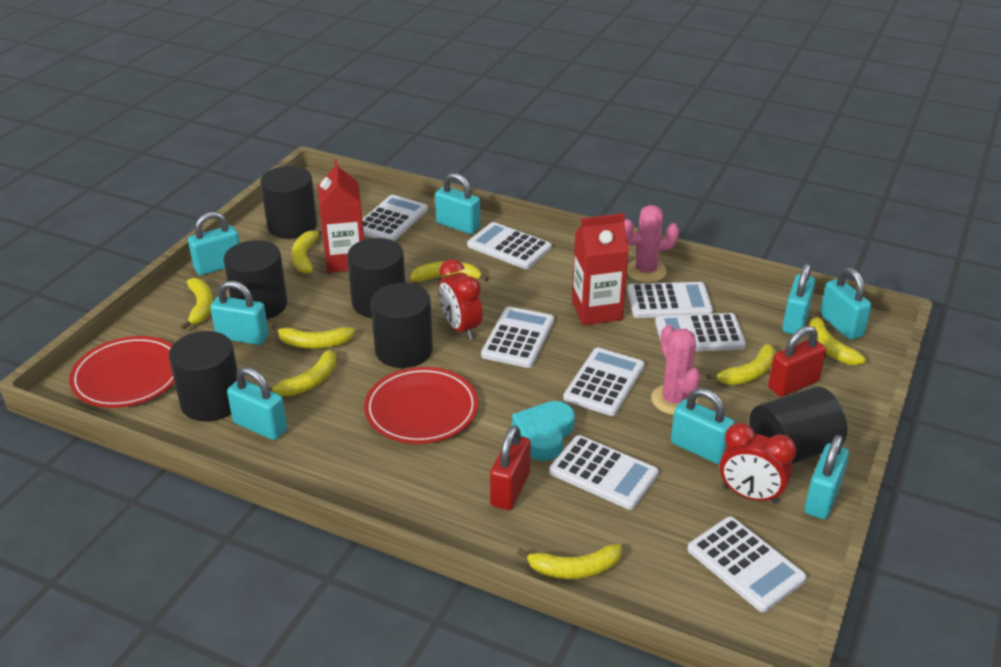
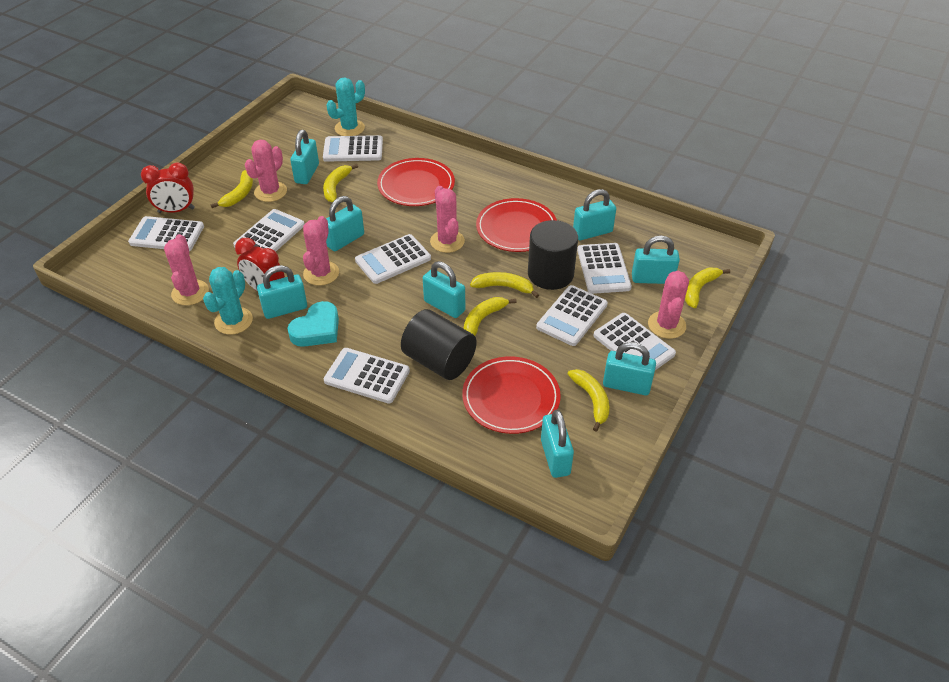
black cylinder: 6 -> 2
pink cactus: 2 -> 5
red carton: 2 -> 0
red padlock: 2 -> 0
red plate: 2 -> 3
turquoise cactus: 0 -> 2
yellow banana: 8 -> 6

